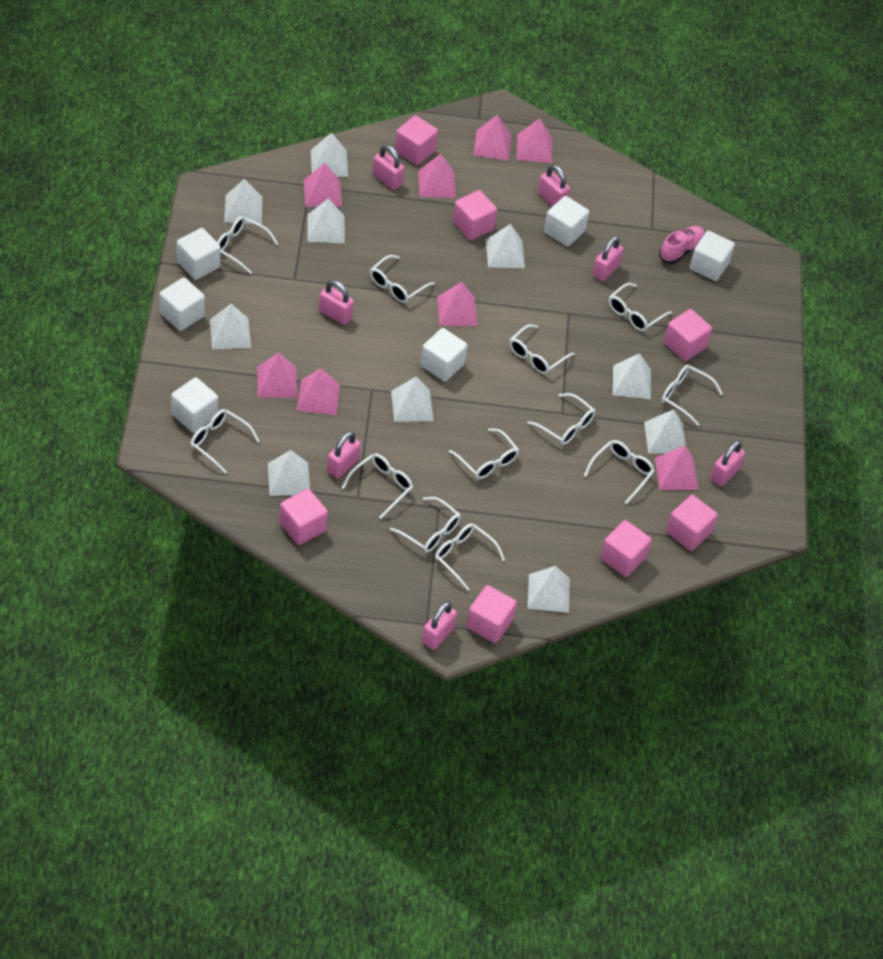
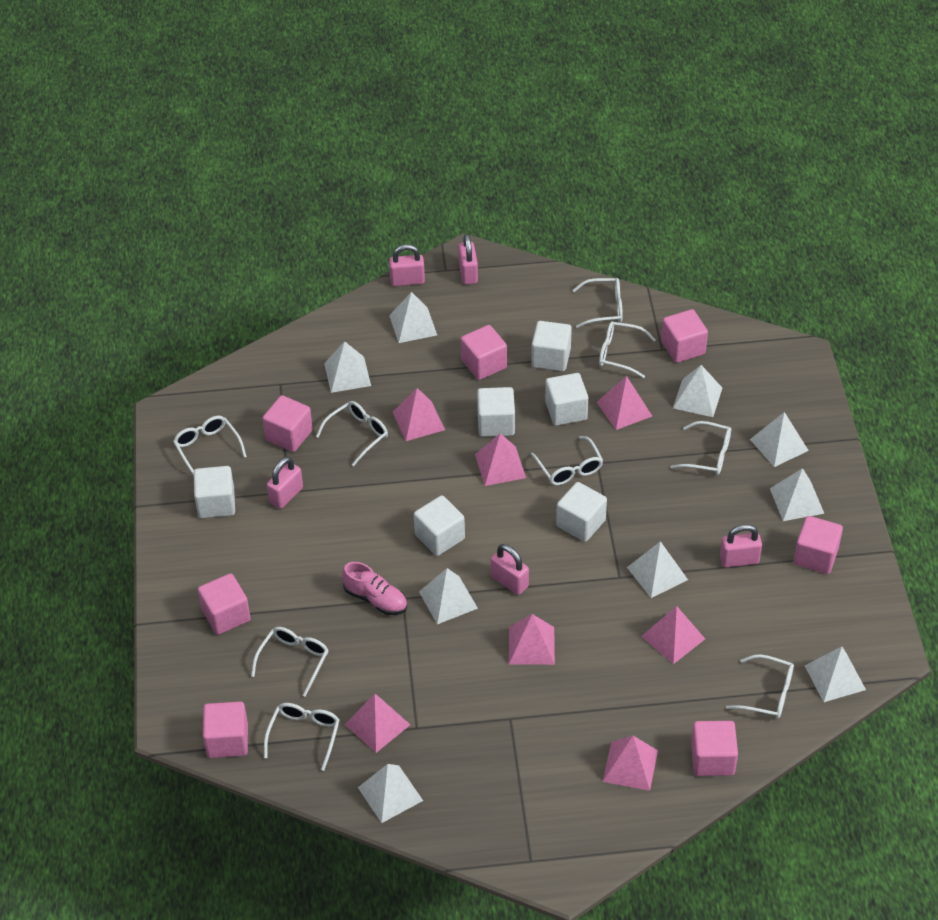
pink padlock: 7 -> 5
pink pyramid: 8 -> 7
white glasses: 12 -> 9
white pyramid: 10 -> 9

